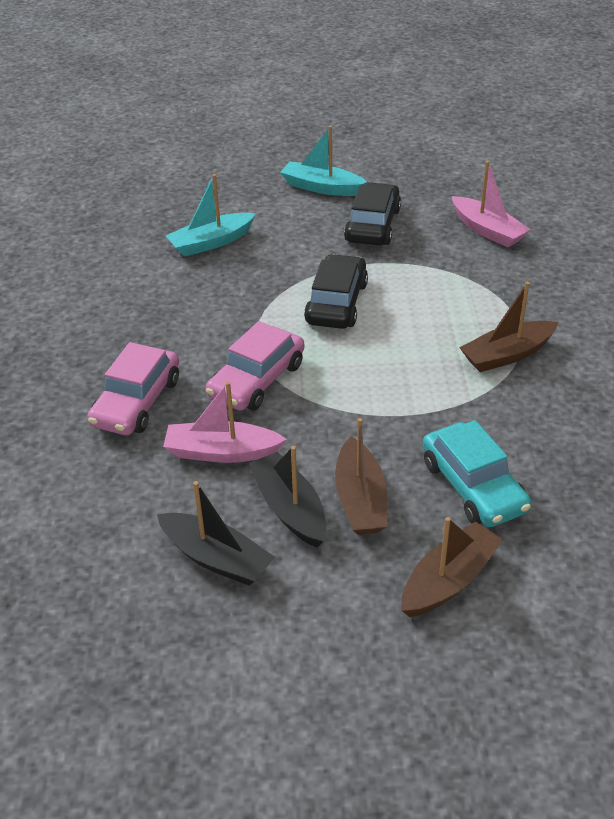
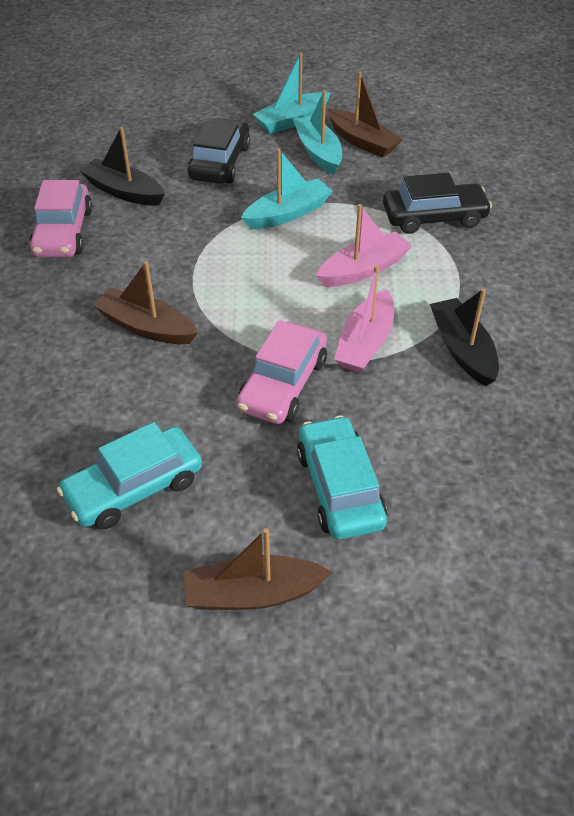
turquoise boat: 2 -> 3
turquoise car: 1 -> 2

